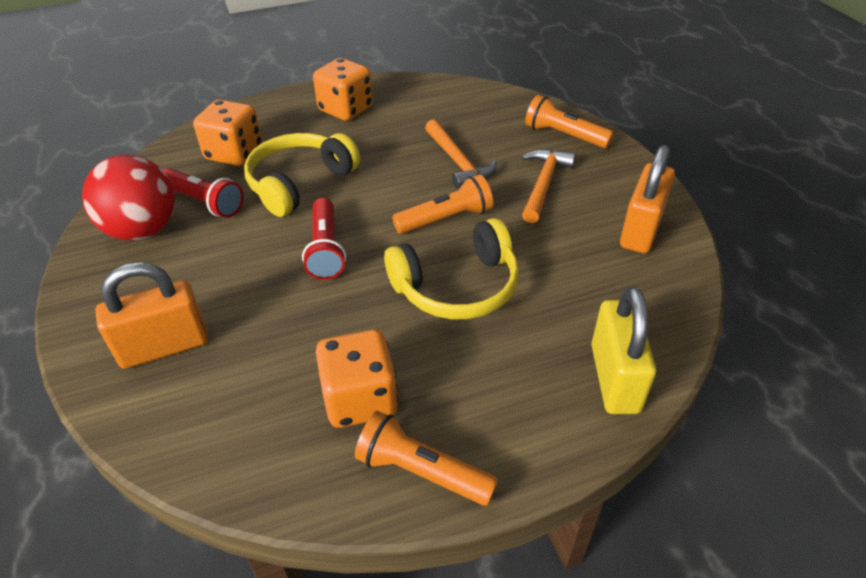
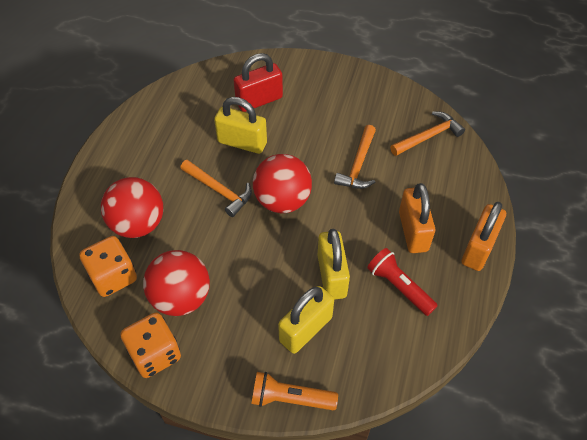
orange dice: 3 -> 2
orange flashlight: 3 -> 1
orange hammer: 2 -> 3
red ball: 1 -> 3
red flashlight: 2 -> 1
red padlock: 0 -> 1
yellow headphones: 2 -> 0
yellow padlock: 1 -> 3

